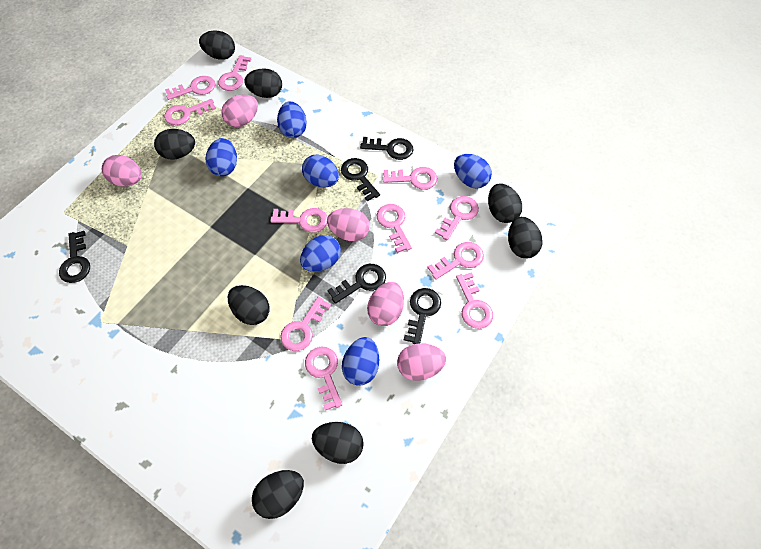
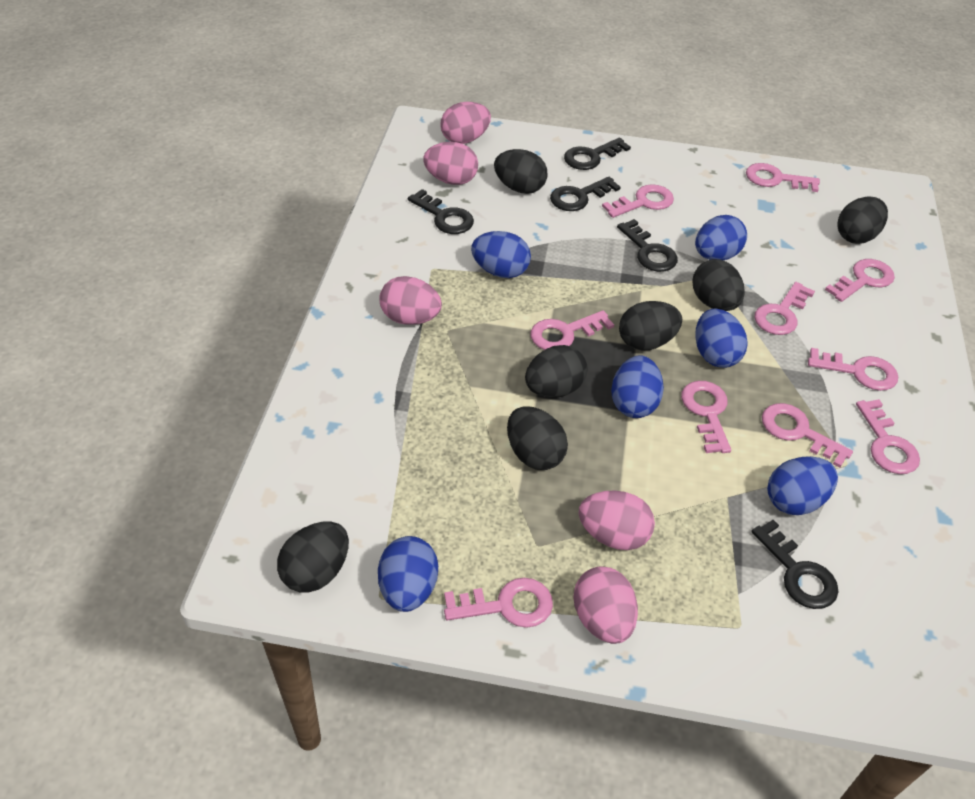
black egg: 8 -> 7
pink key: 11 -> 10

